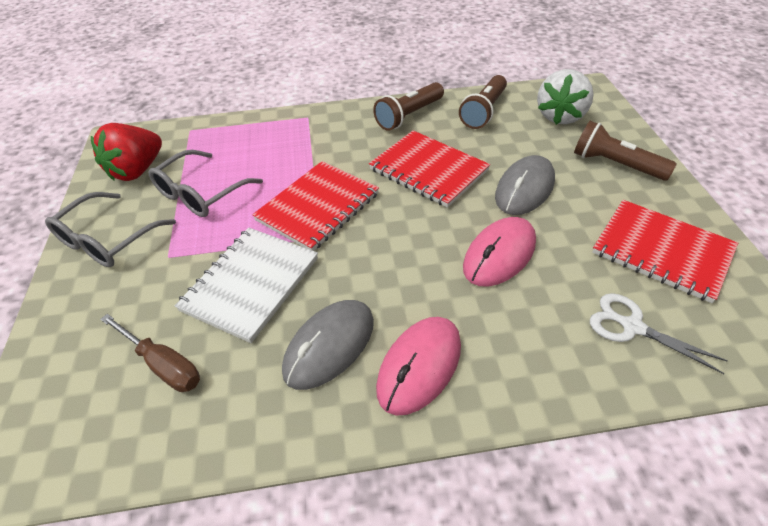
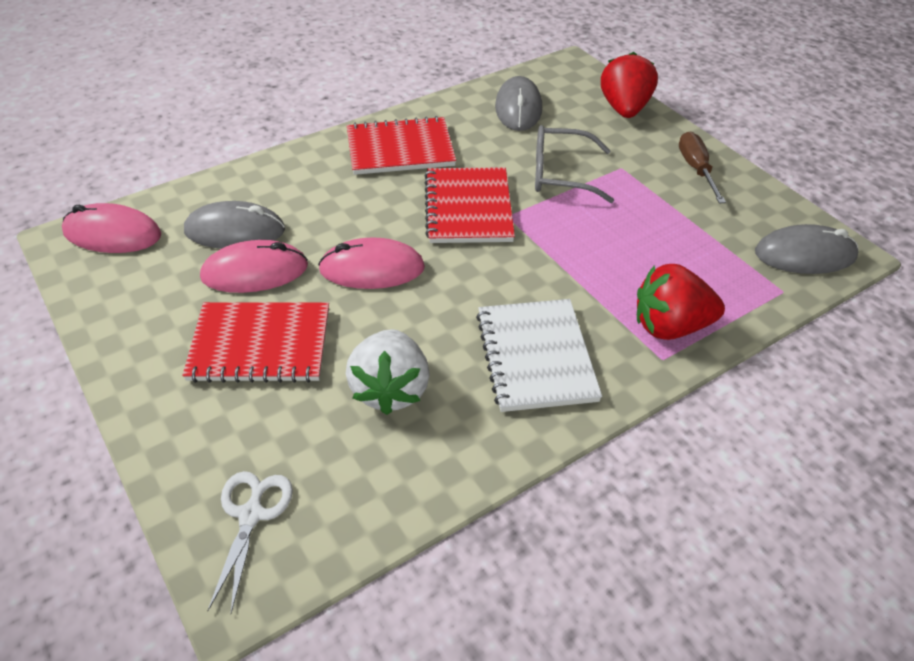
brown flashlight: 3 -> 0
grey glasses: 2 -> 1
grey mouse: 2 -> 3
pink mouse: 2 -> 3
red strawberry: 1 -> 2

